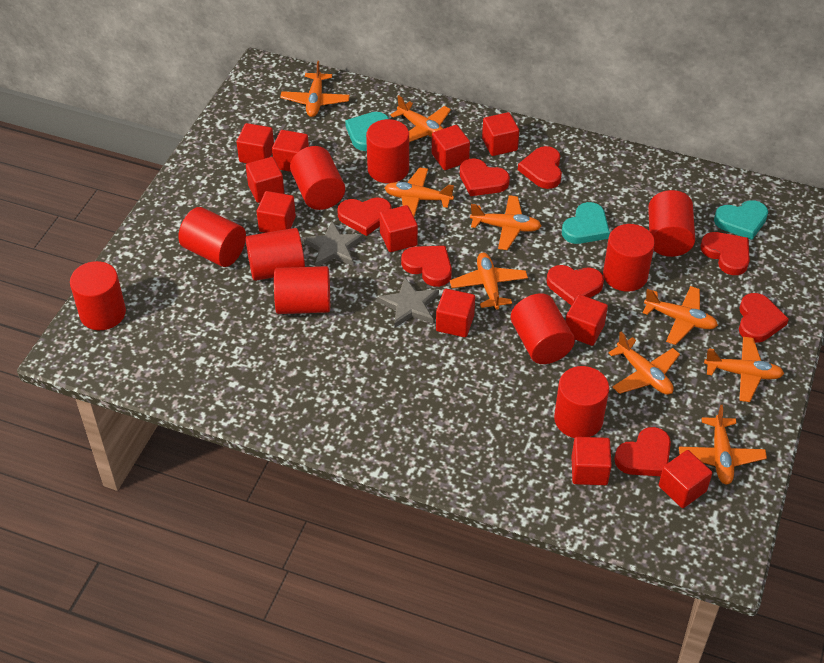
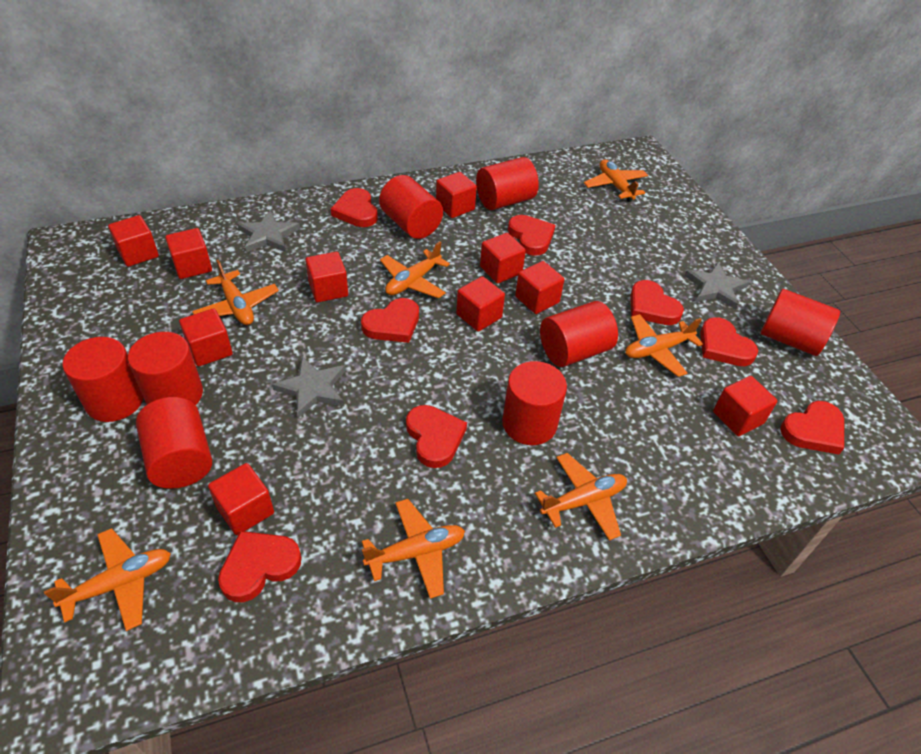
grey star: 2 -> 3
orange plane: 9 -> 7
red cube: 11 -> 10
red cylinder: 10 -> 8
turquoise heart: 3 -> 0

